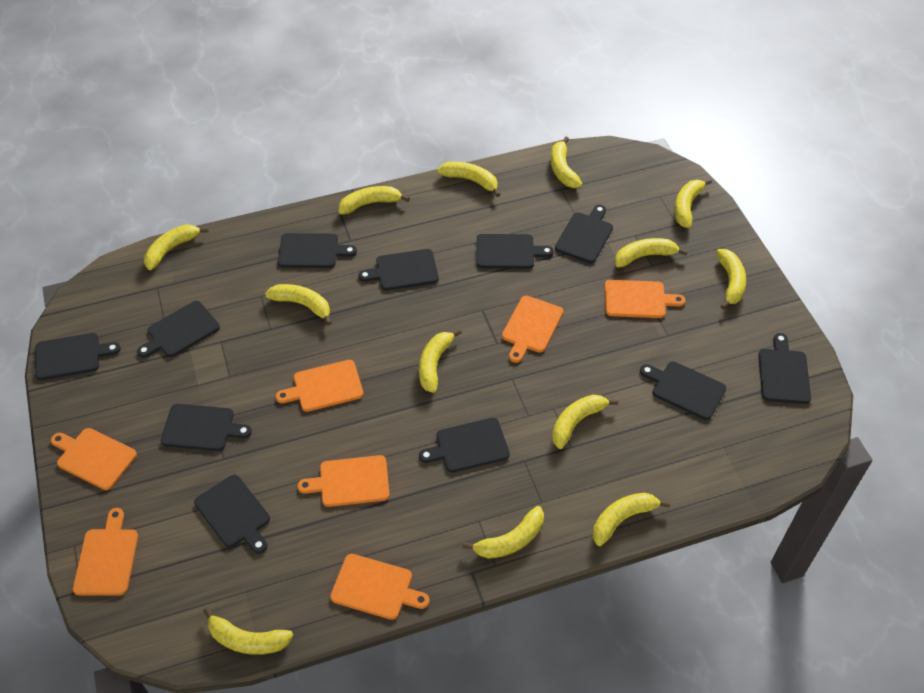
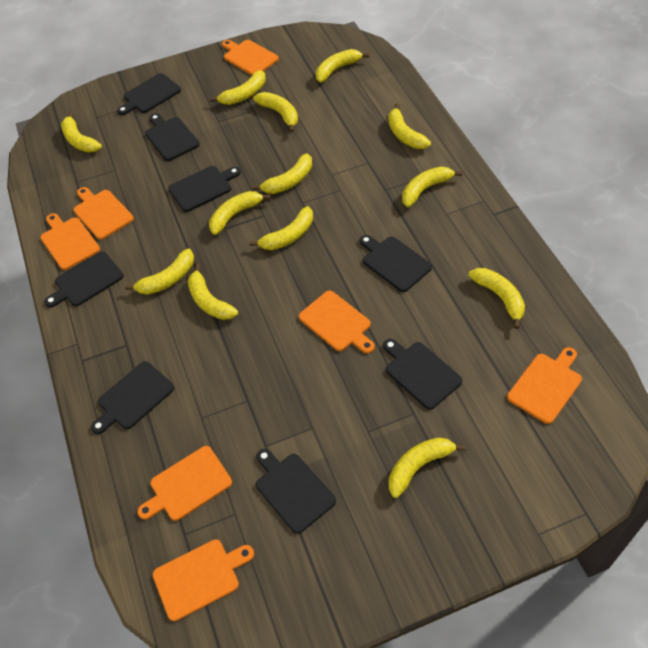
black cutting board: 11 -> 8

